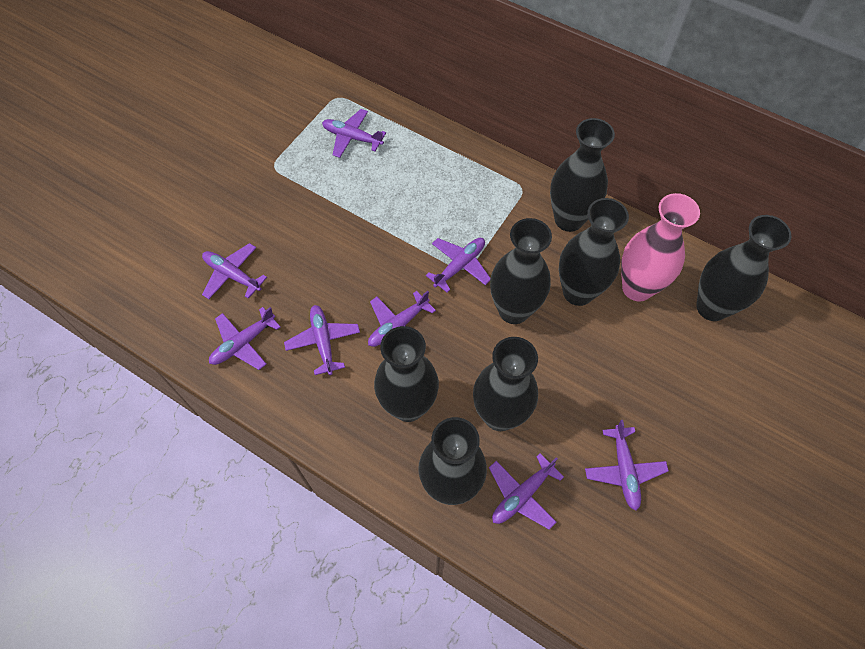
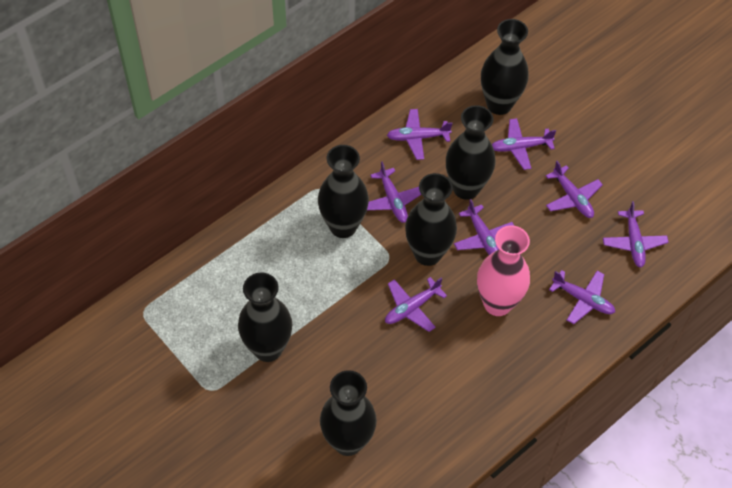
black vase: 7 -> 6

